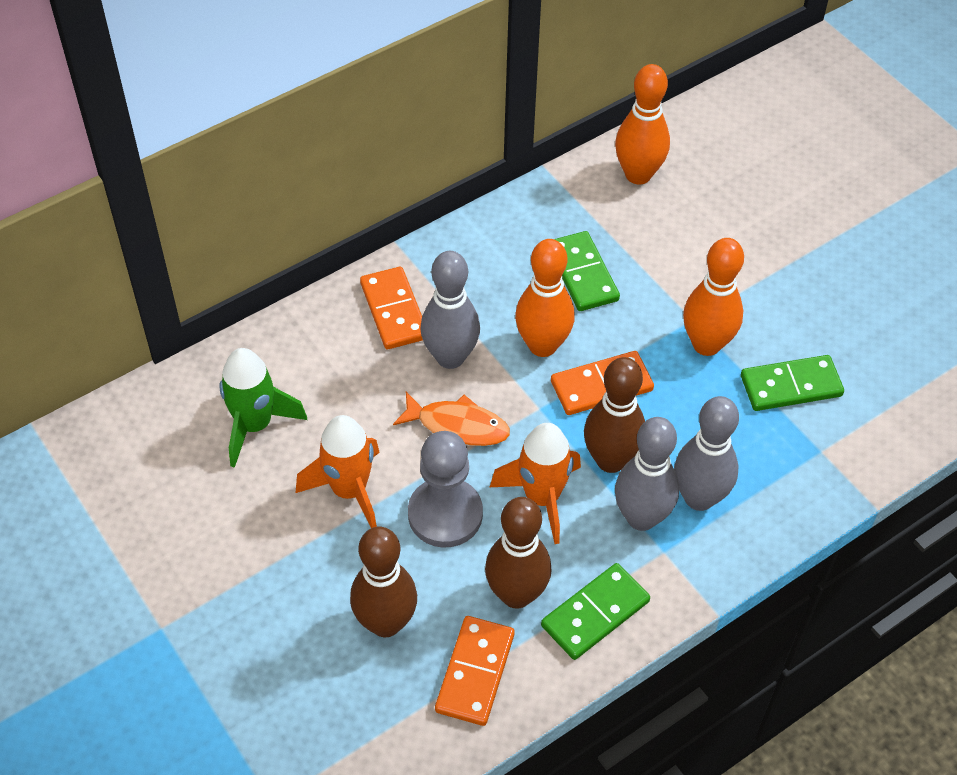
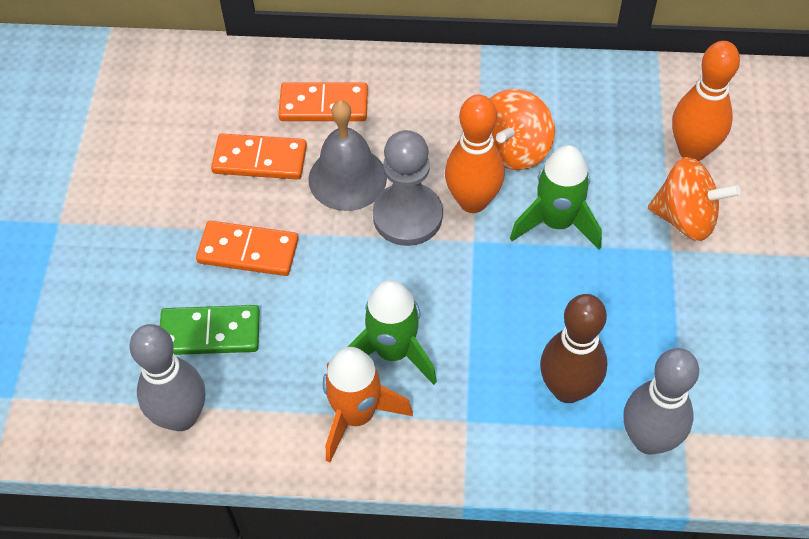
brown bowling pin: 3 -> 1
green domino: 3 -> 1
green rocket: 1 -> 2
grey bell: 0 -> 1
grey bowling pin: 3 -> 2
orange bowling pin: 3 -> 2
orange fish: 1 -> 0
orange rocket: 2 -> 1
orange spinning top: 0 -> 2

